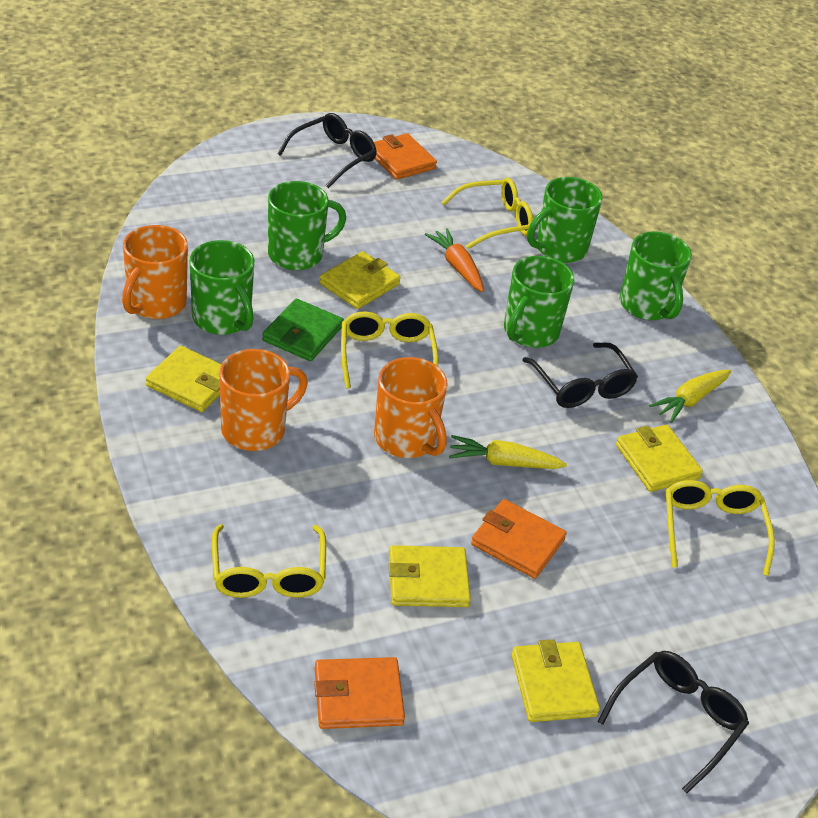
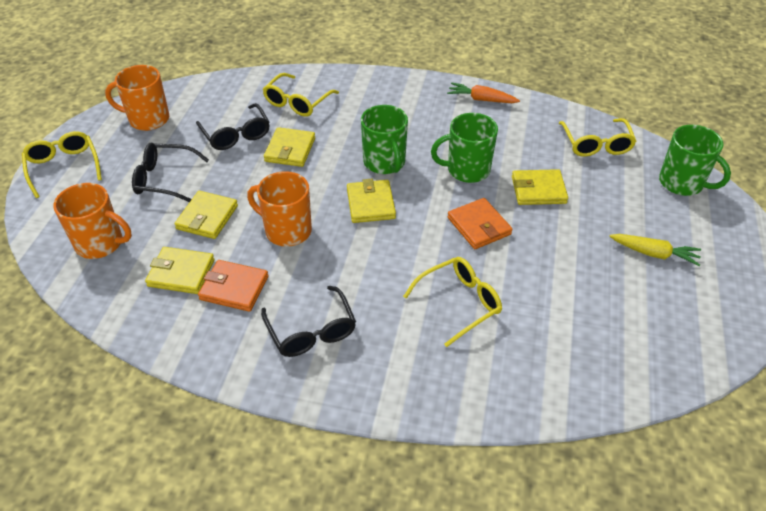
green mug: 5 -> 3
green wallet: 1 -> 0
orange wallet: 3 -> 2
yellow carrot: 2 -> 1

